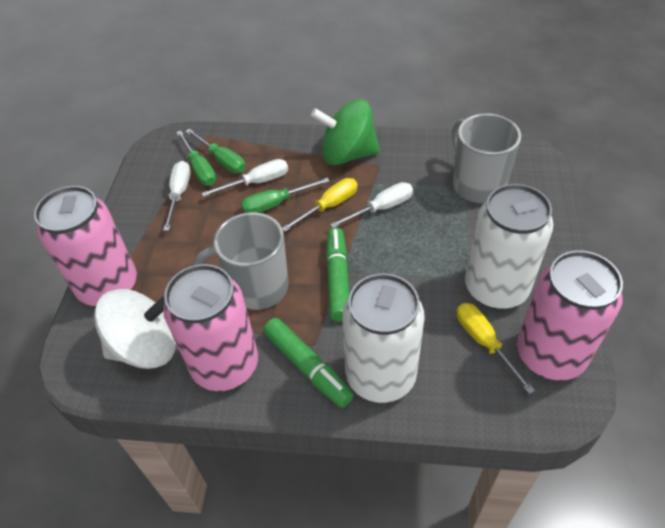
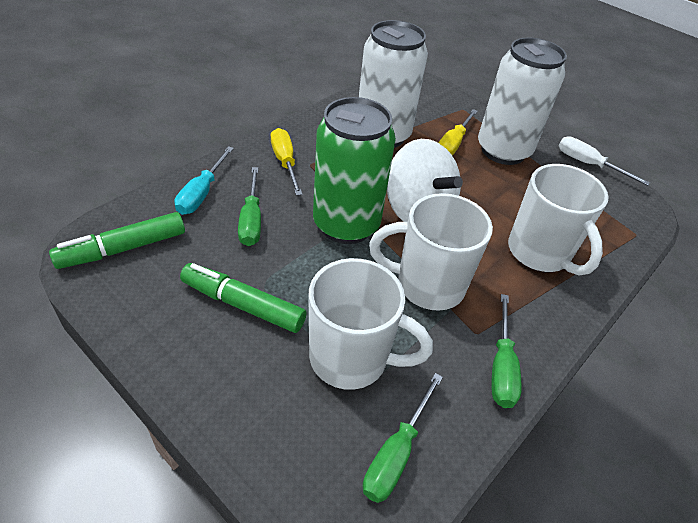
green can: 0 -> 1
green spinning top: 1 -> 0
grey mug: 2 -> 0
pink can: 3 -> 0
turquoise screwdriver: 0 -> 1
white mug: 0 -> 3
white screwdriver: 3 -> 1

